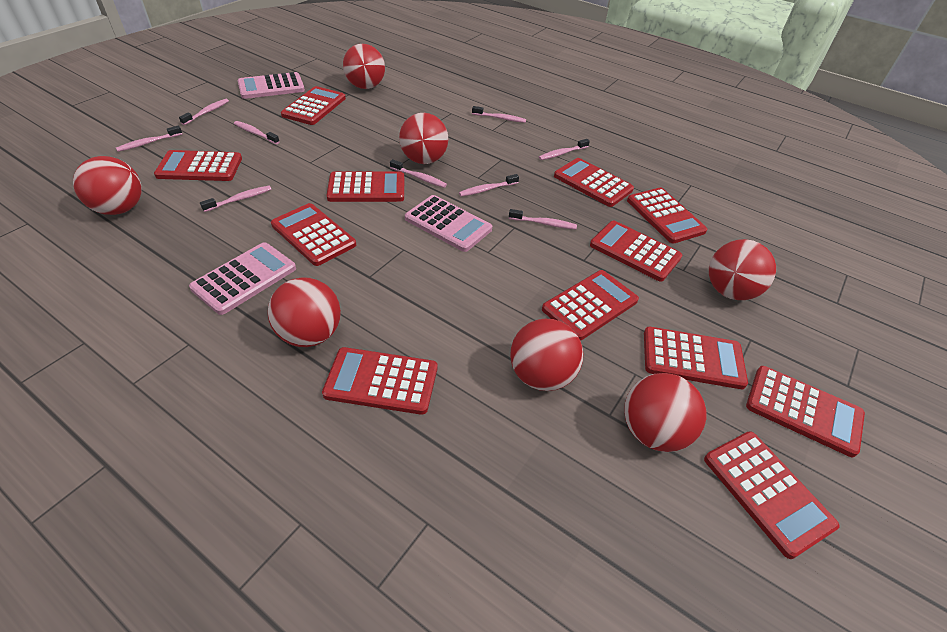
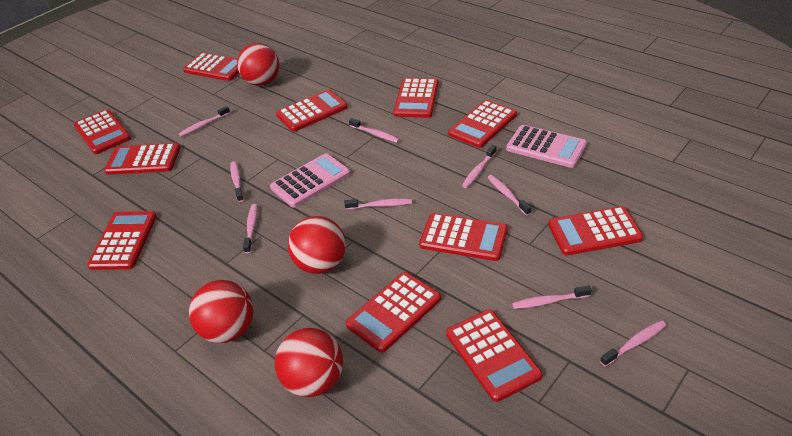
pink calculator: 3 -> 2
red ball: 7 -> 4
red calculator: 12 -> 11

